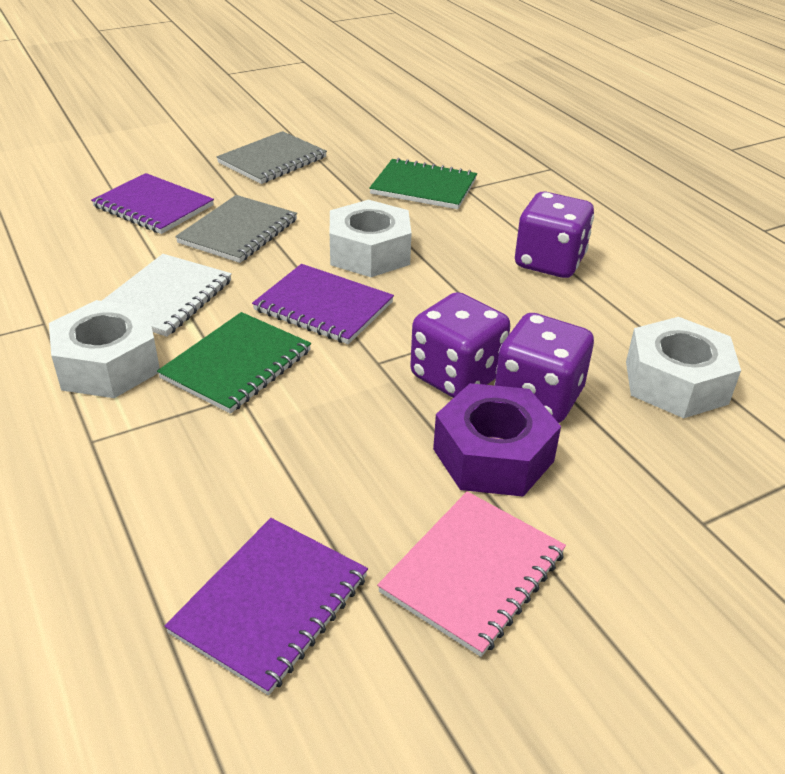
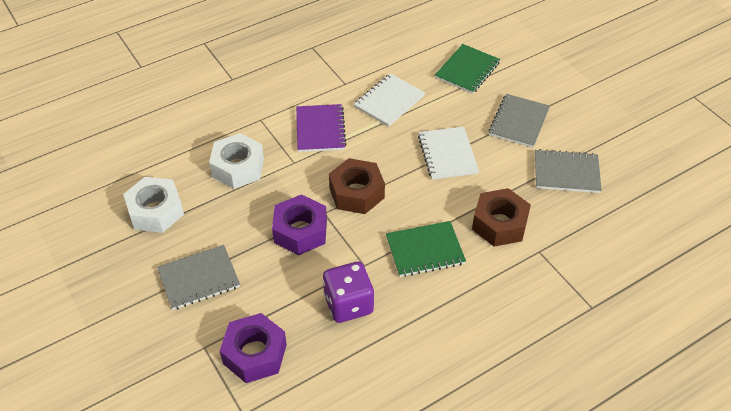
brown nut: 0 -> 2
grey notebook: 2 -> 3
pink notebook: 1 -> 0
purple dice: 3 -> 1
purple notebook: 3 -> 1
purple nut: 1 -> 2
white notebook: 1 -> 2
white nut: 3 -> 2

